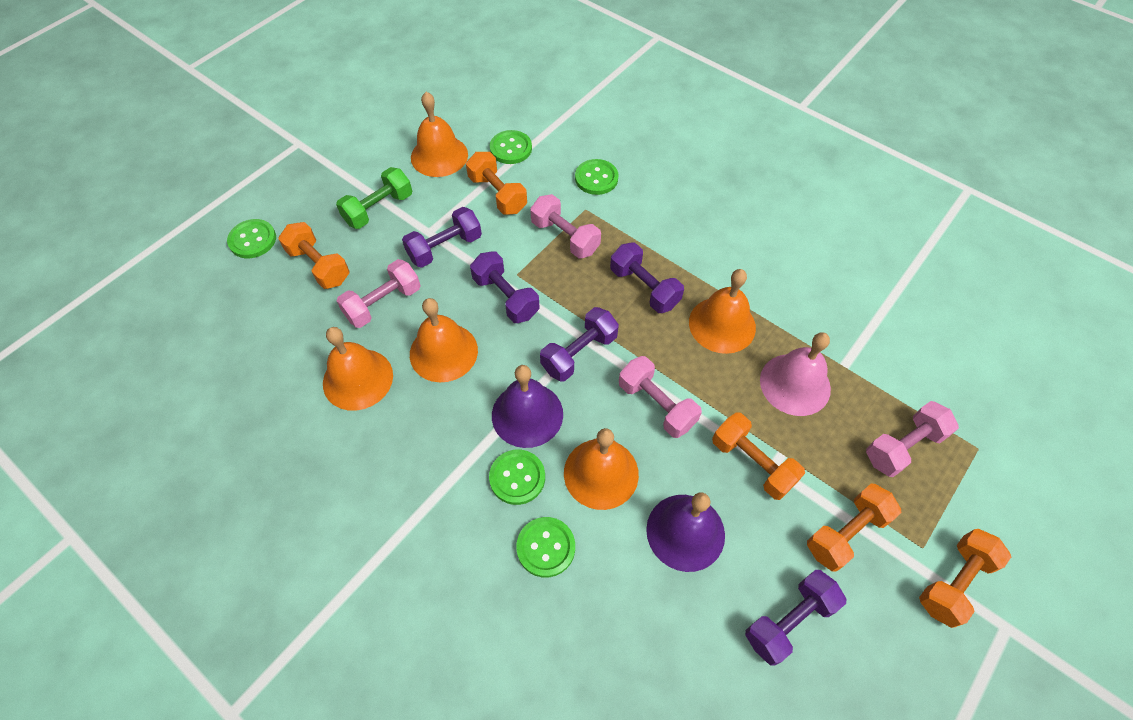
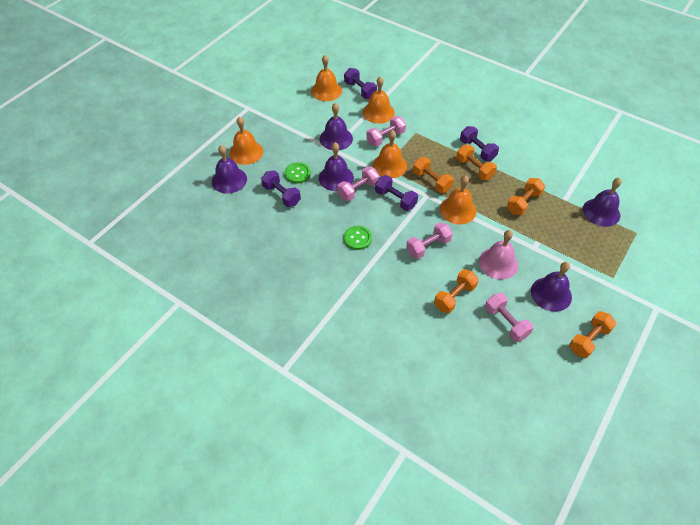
green button: 5 -> 2
green dumbbell: 1 -> 0
purple bell: 2 -> 5
purple dumbbell: 5 -> 4

